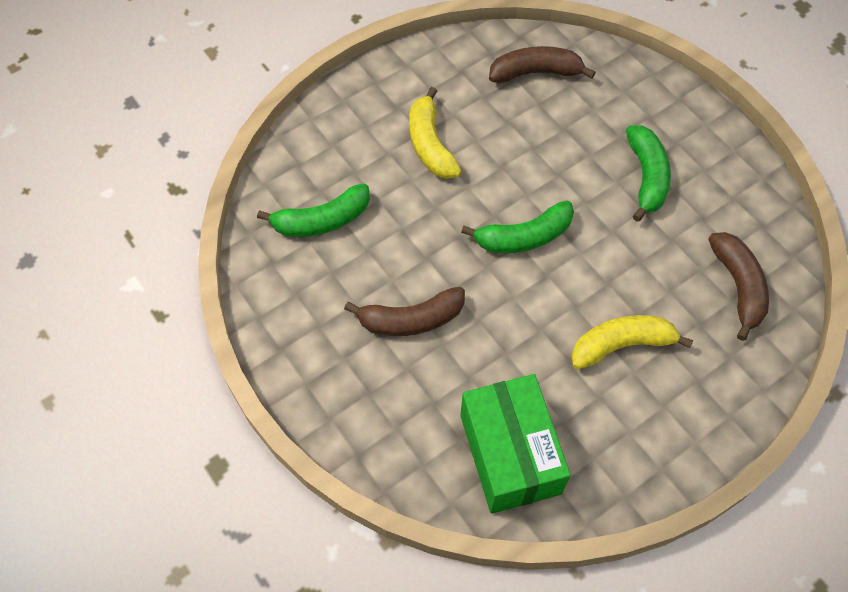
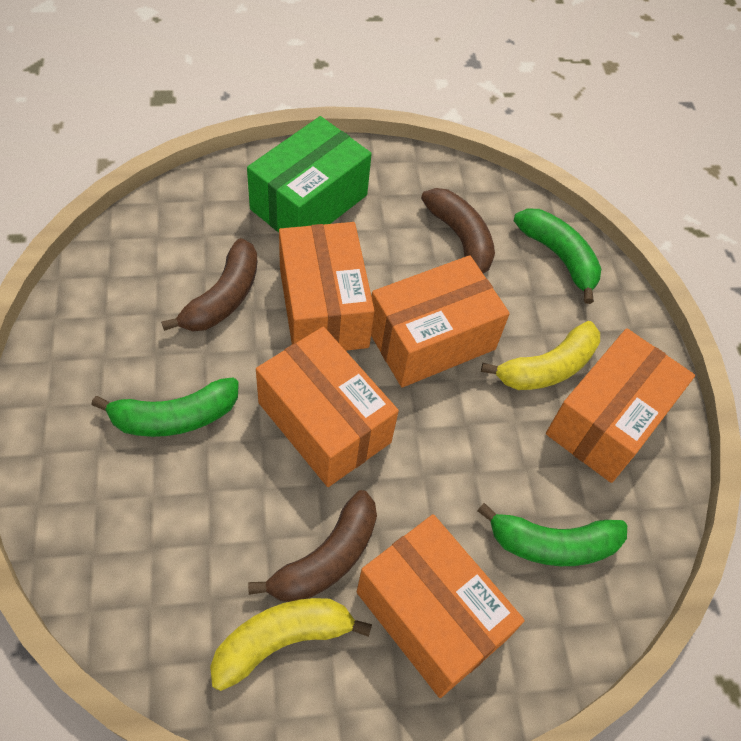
orange box: 0 -> 5

